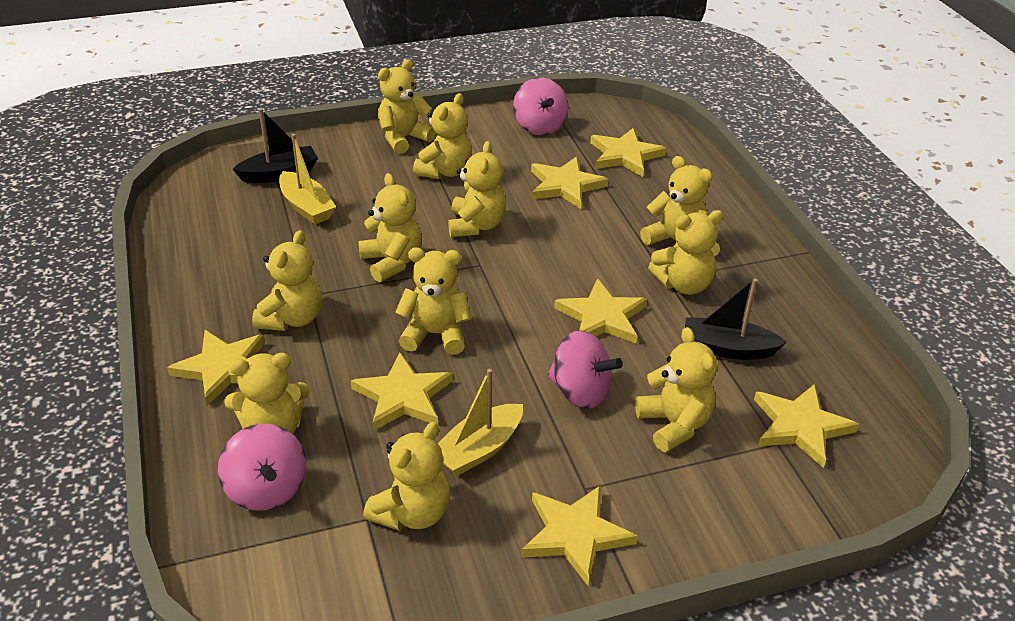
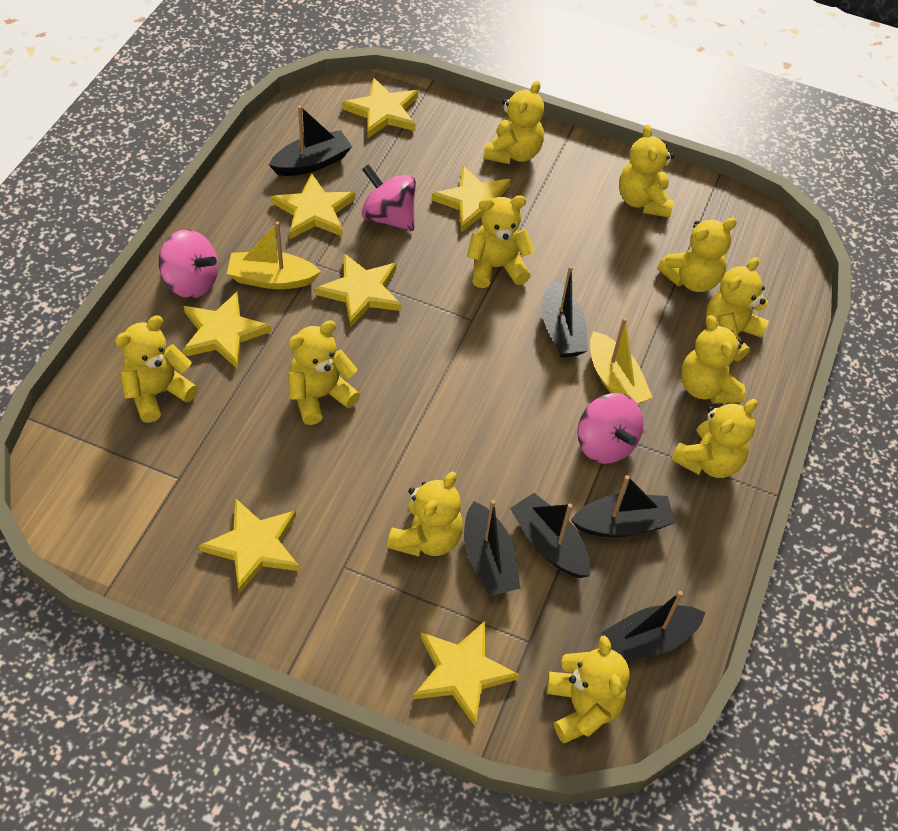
black boat: 2 -> 6

